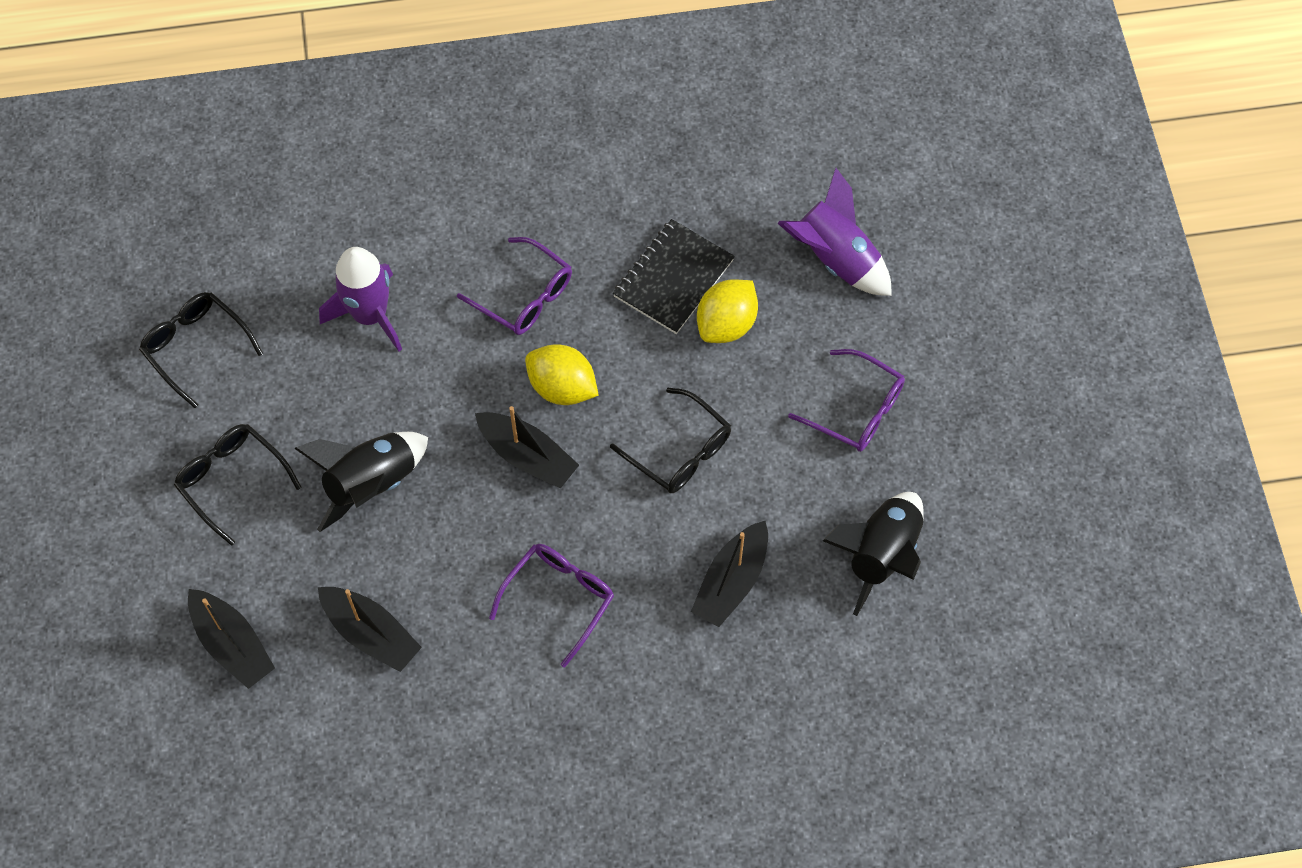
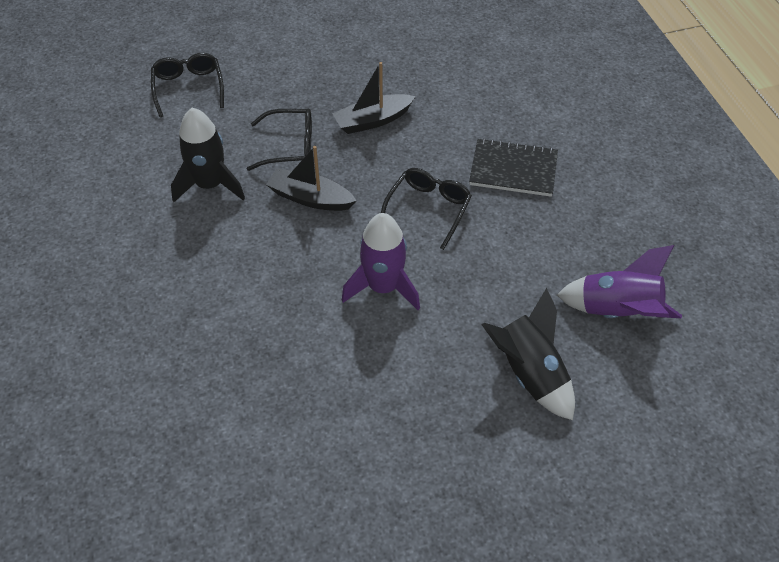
black boat: 4 -> 2
purple glasses: 3 -> 0
yellow lemon: 2 -> 0

